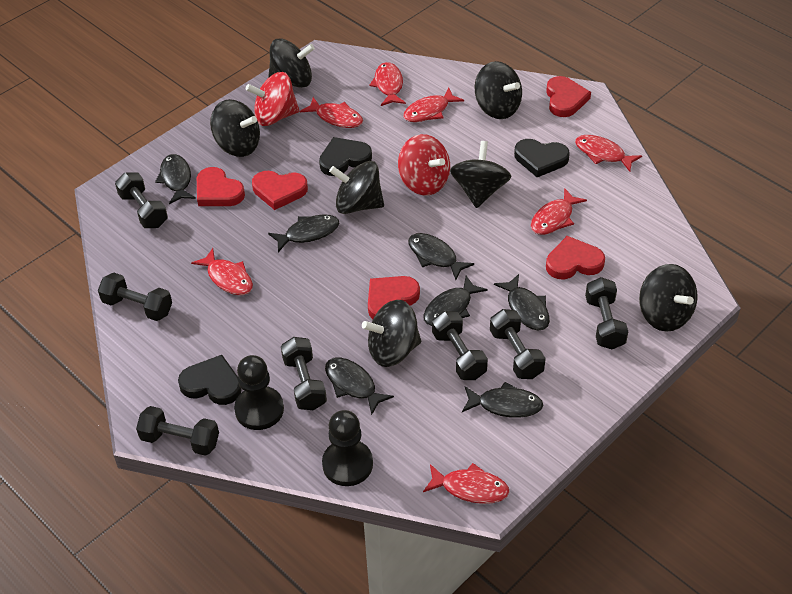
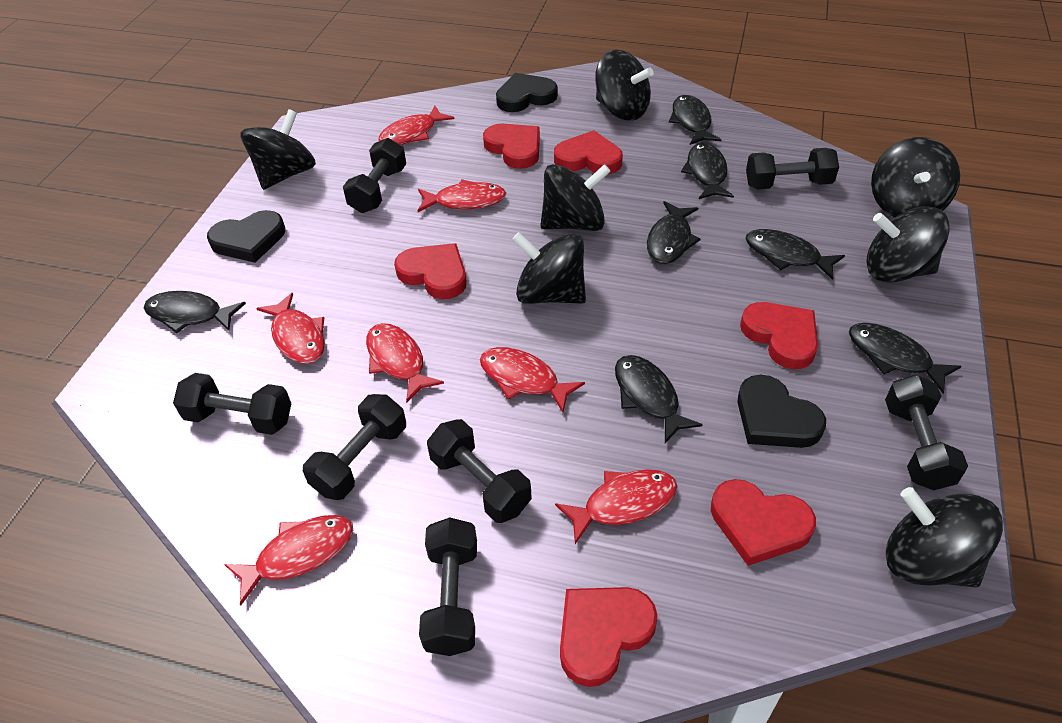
black pawn: 2 -> 0
red heart: 5 -> 6
red spinning top: 2 -> 0

